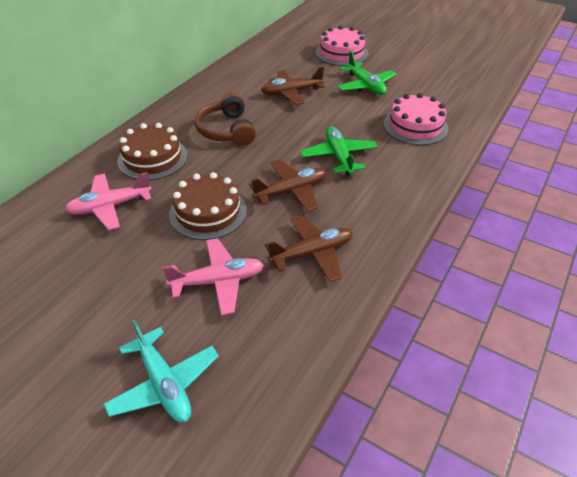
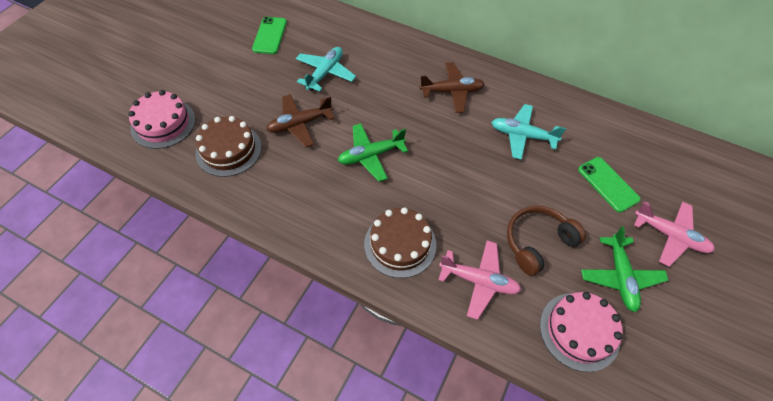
brown plane: 3 -> 2
green phone: 0 -> 2
turquoise plane: 1 -> 2

